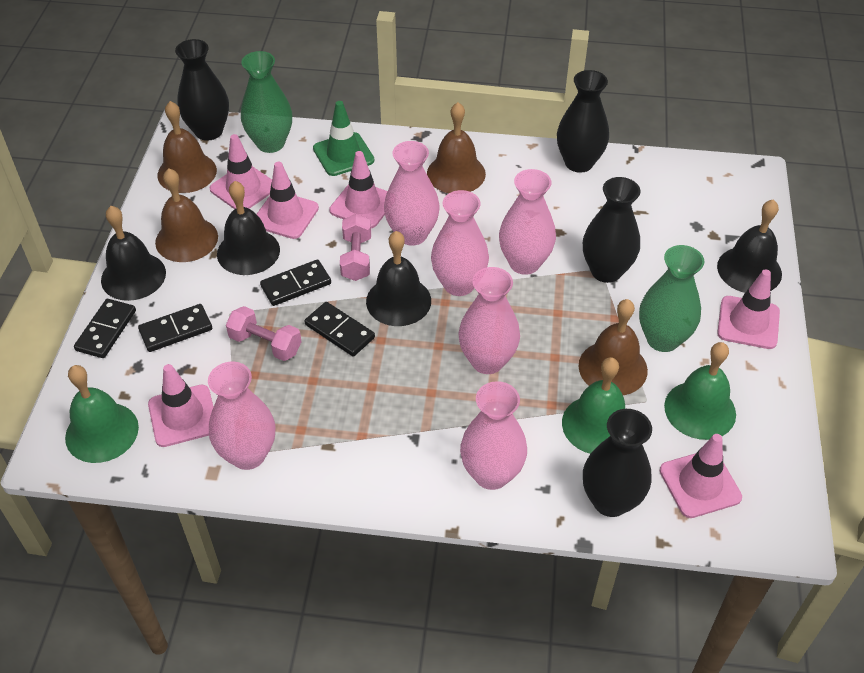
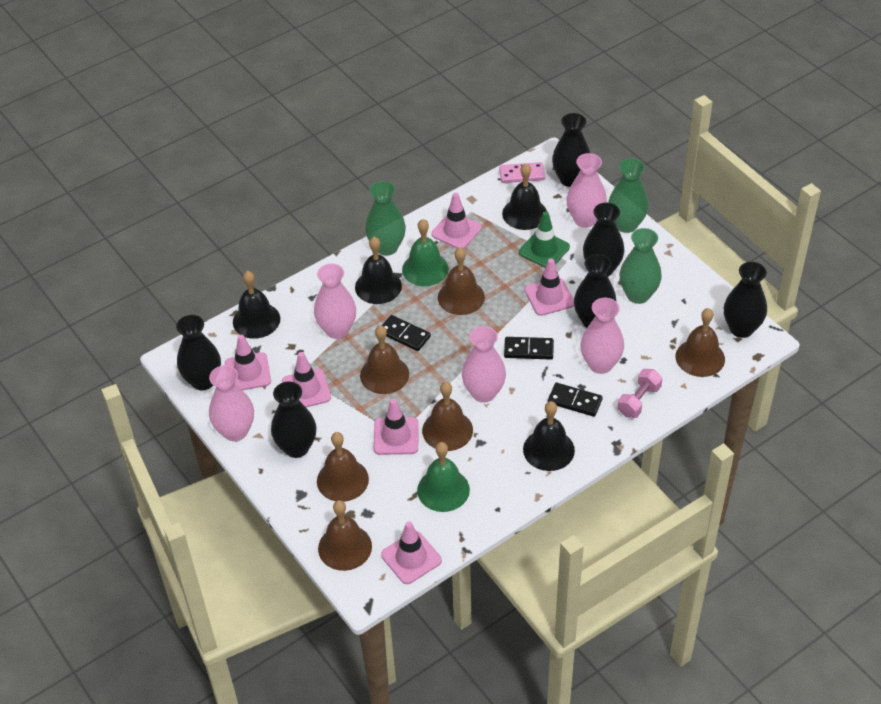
black domino: 4 -> 3
black vase: 4 -> 6
brown bell: 4 -> 6
green bell: 3 -> 2
green vase: 2 -> 3
pink domino: 0 -> 1
pink dumbbell: 2 -> 1
pink vase: 6 -> 5

